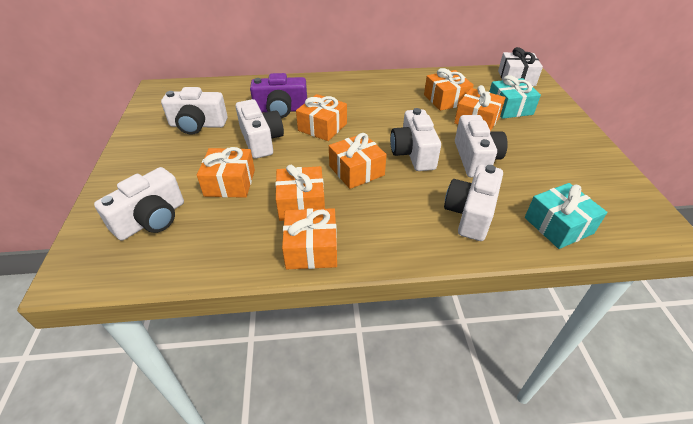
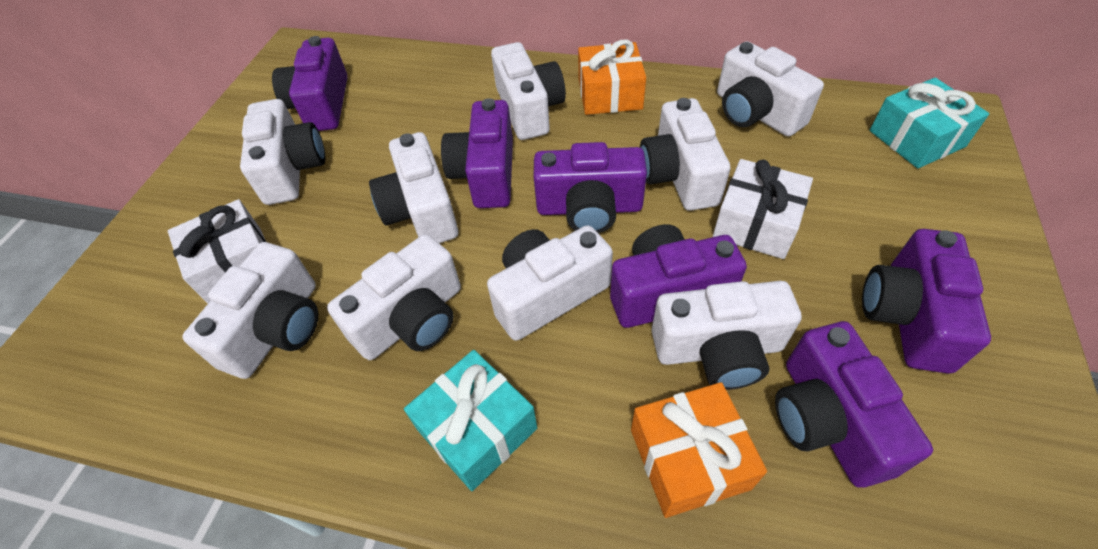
orange gift: 7 -> 2
purple camera: 1 -> 6
white camera: 6 -> 9
white gift: 1 -> 2

